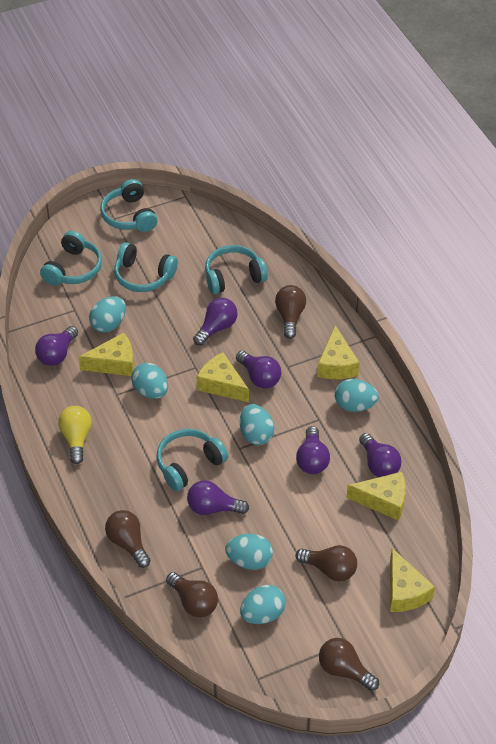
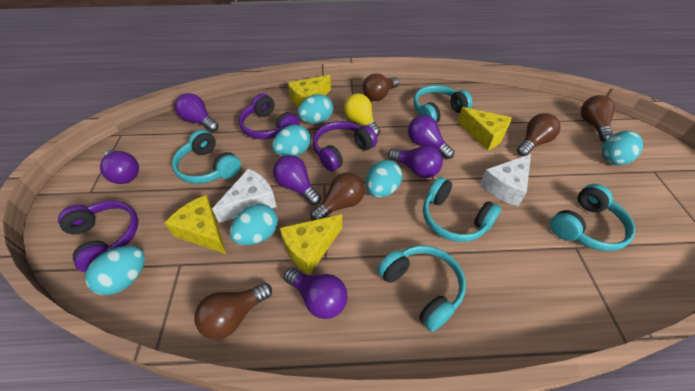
purple headphones: 0 -> 3
white cheese: 0 -> 2
yellow cheese: 5 -> 4

